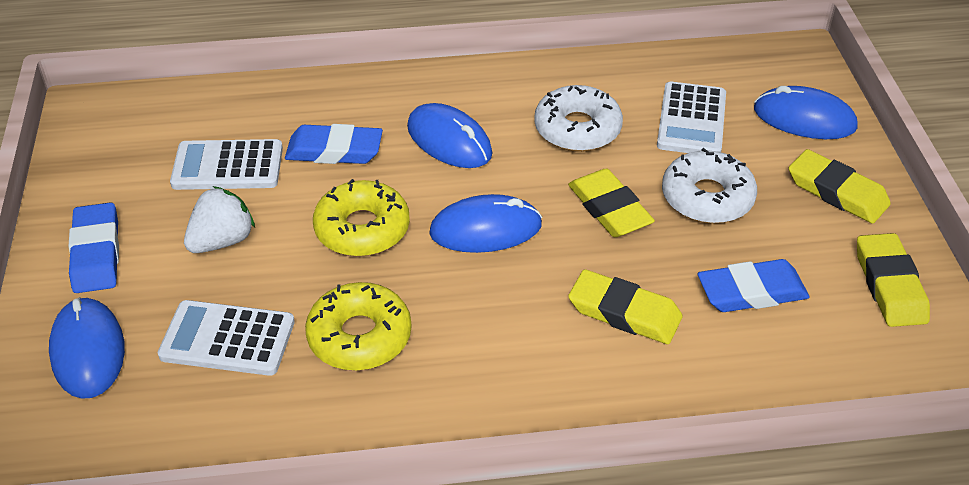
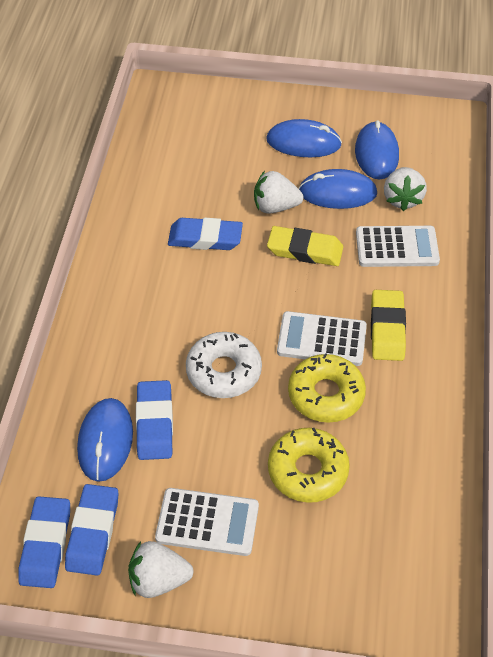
blue eraser: 3 -> 4
white donut: 2 -> 1
white strawberry: 1 -> 3
yellow eraser: 4 -> 2

